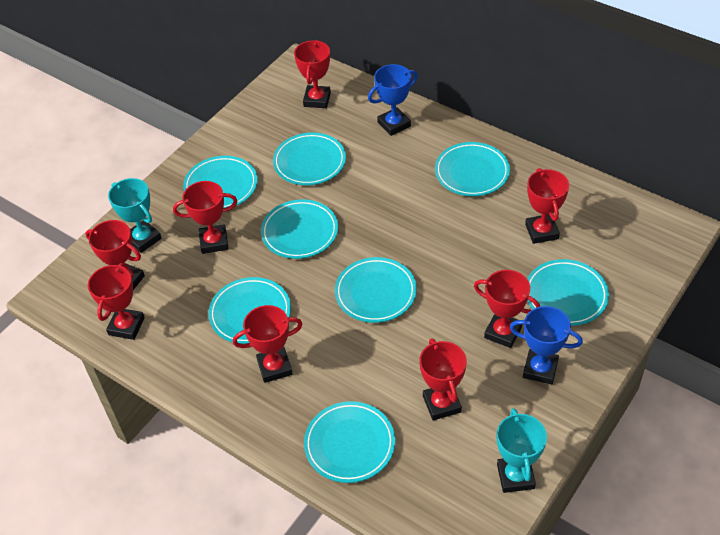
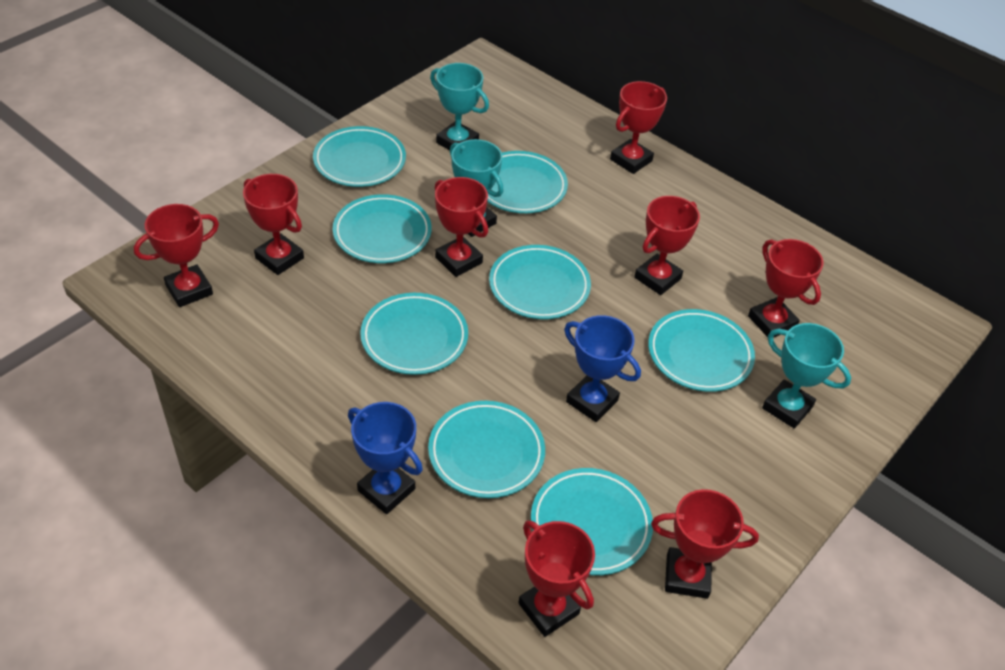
turquoise trophy: 2 -> 3

